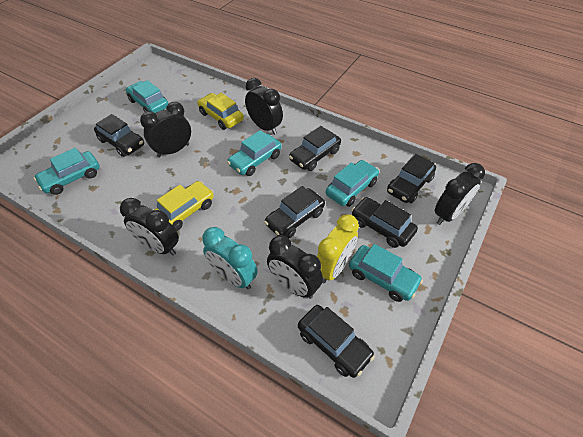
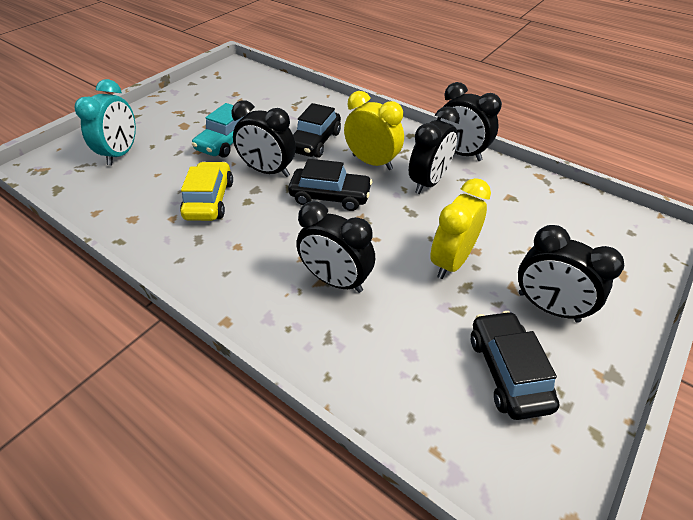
black car: 6 -> 3
turquoise car: 5 -> 1
yellow car: 2 -> 1
yellow clock: 1 -> 2

